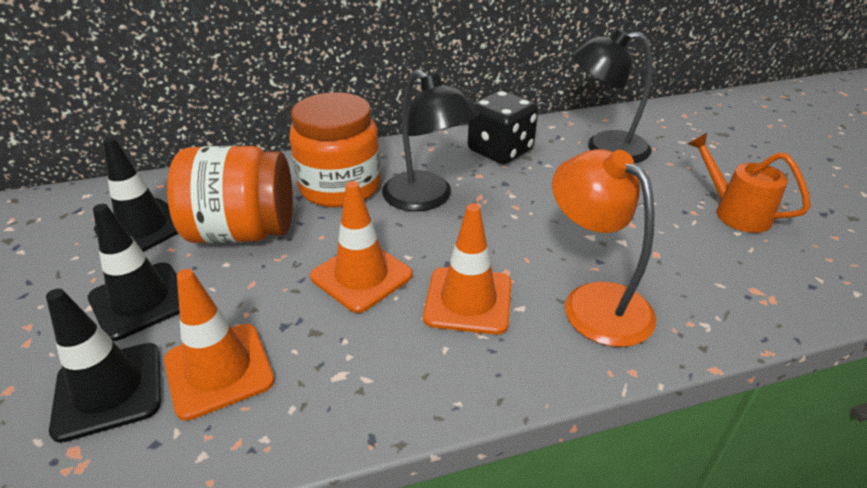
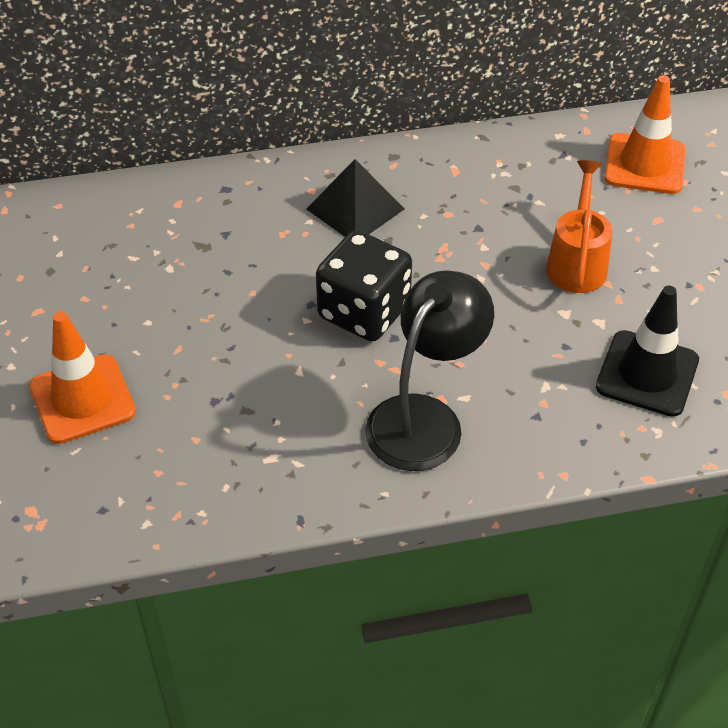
black lamp: 2 -> 1
black pyramid: 0 -> 1
black traffic cone: 3 -> 1
orange jar: 2 -> 0
orange lamp: 1 -> 0
orange traffic cone: 3 -> 2

